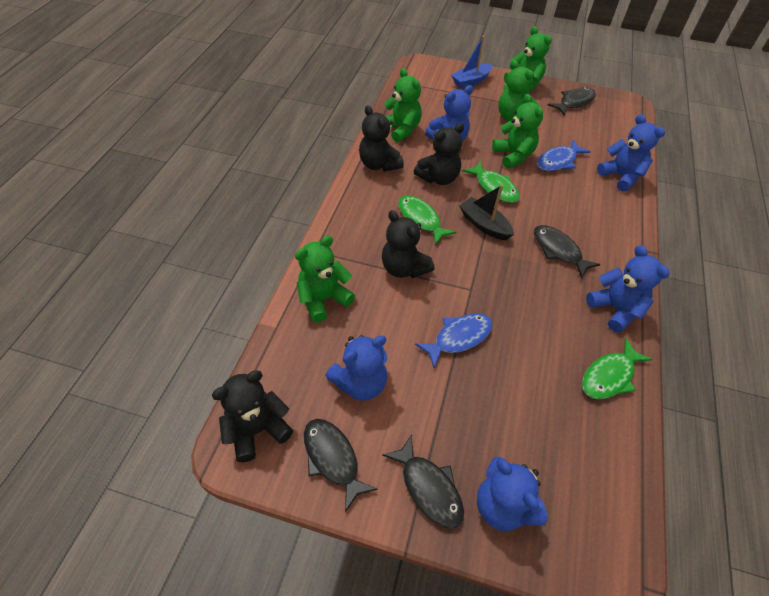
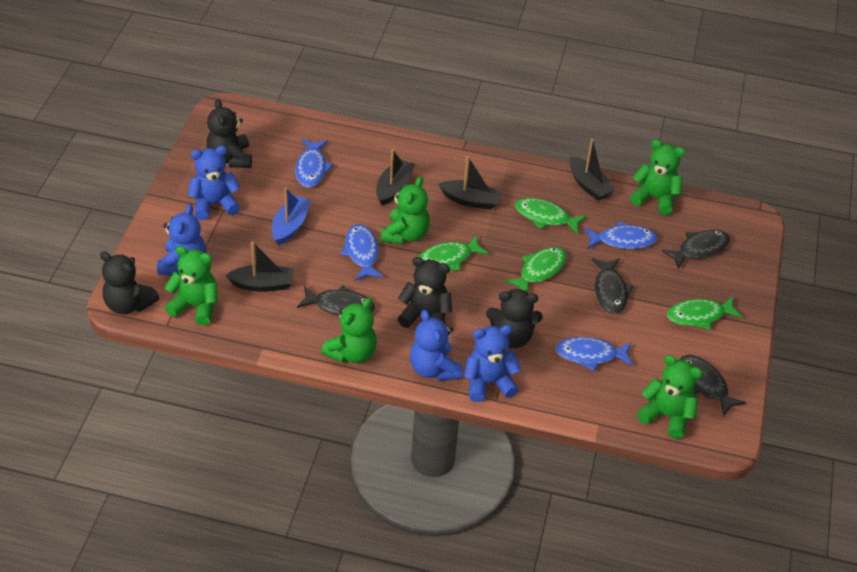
black boat: 1 -> 4
blue fish: 2 -> 4
blue teddy bear: 5 -> 4
green fish: 3 -> 4

